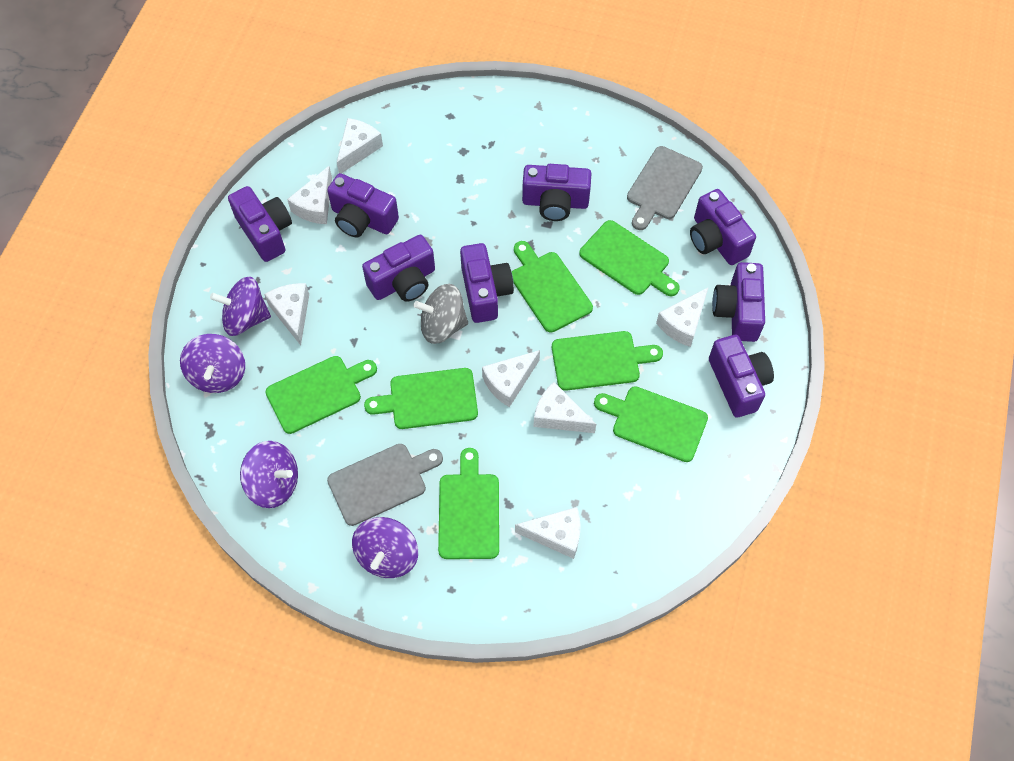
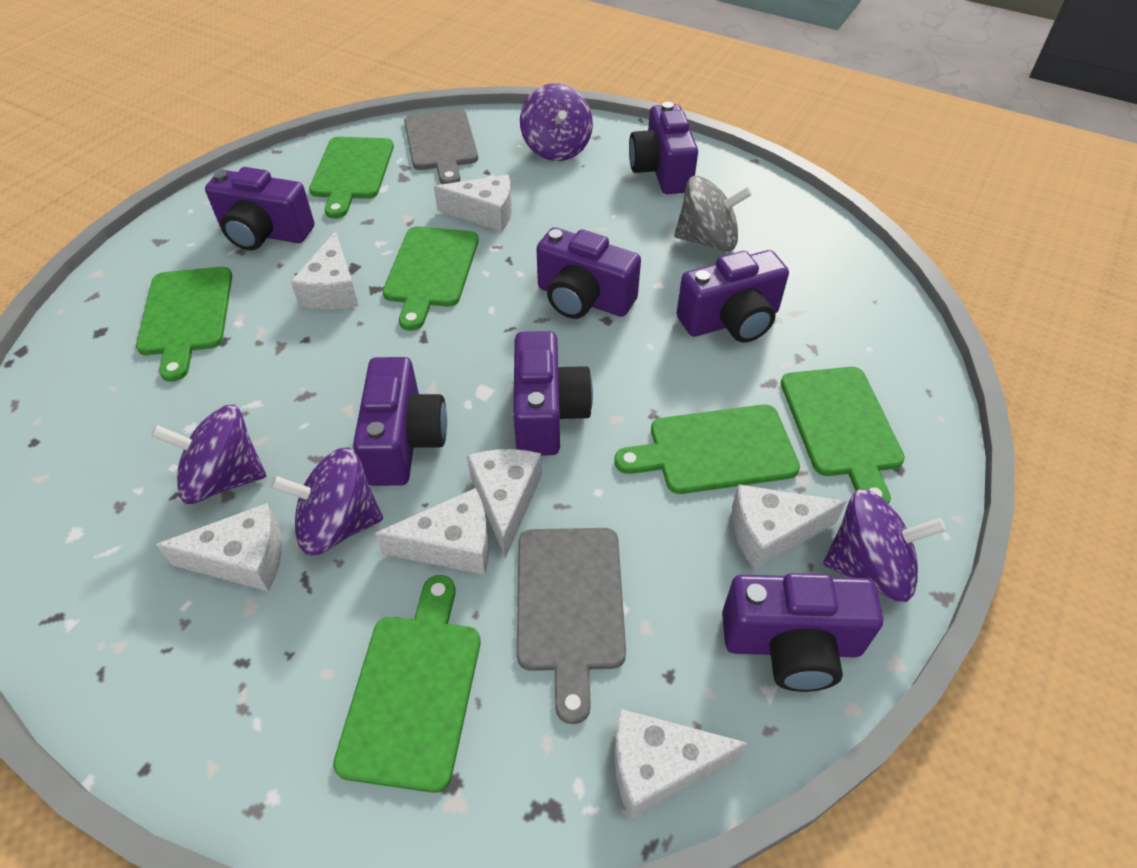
green cutting board: 7 -> 6
purple camera: 8 -> 7

